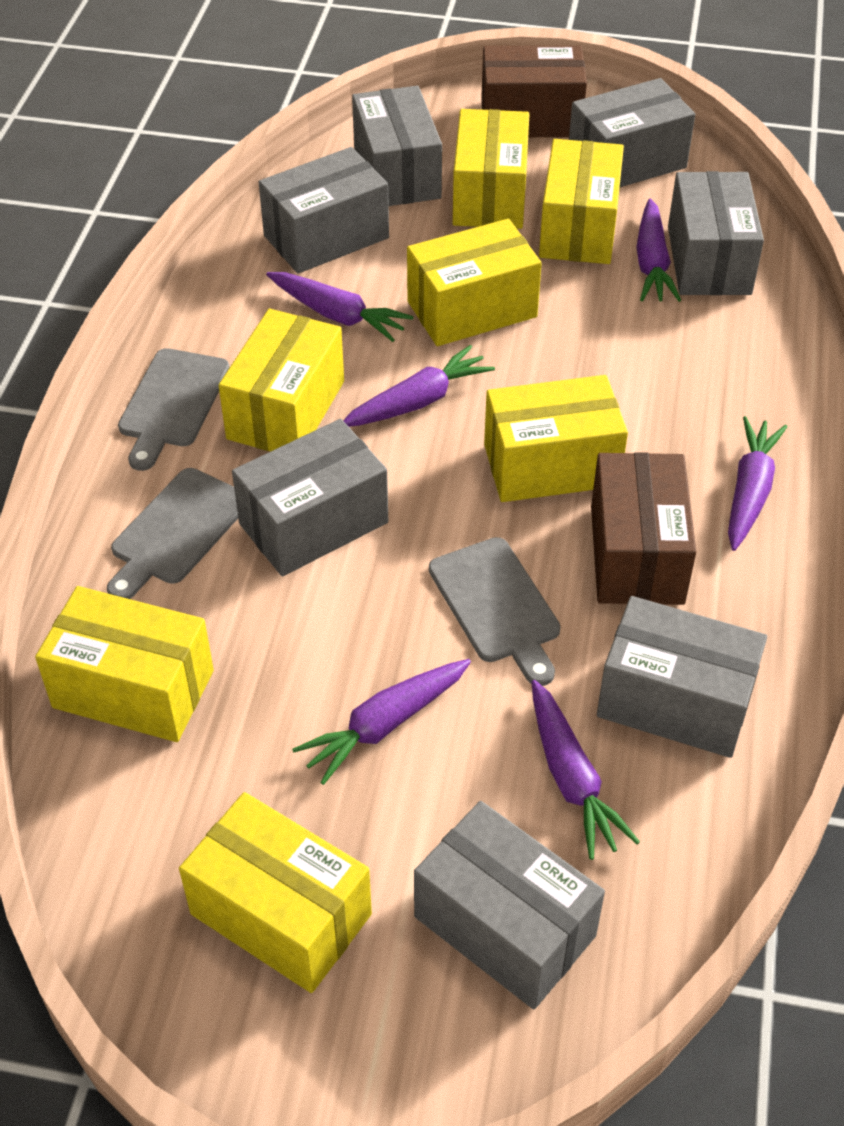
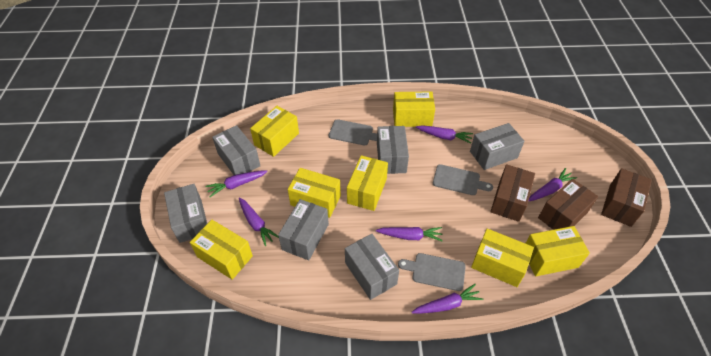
brown box: 2 -> 3
grey box: 7 -> 6

